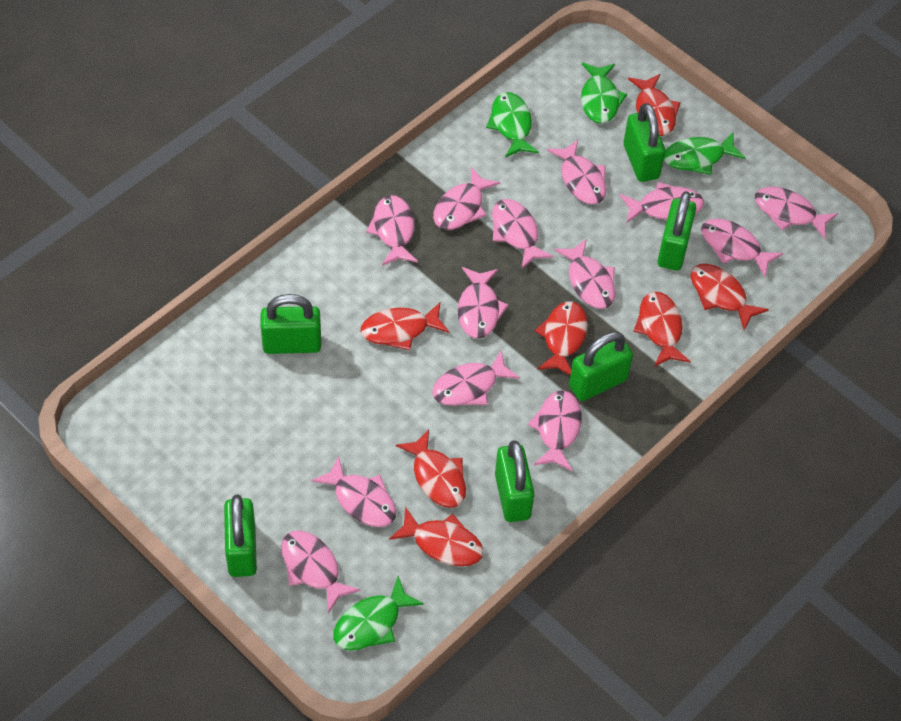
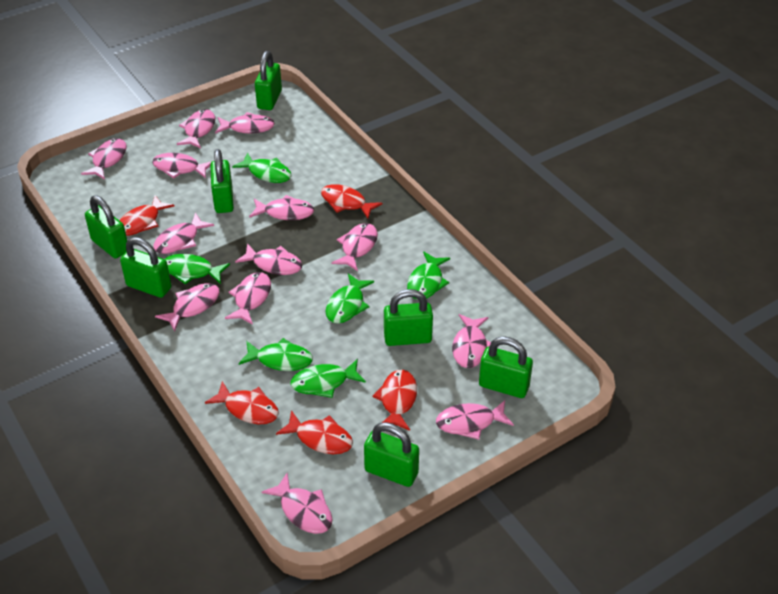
green fish: 4 -> 6
green padlock: 6 -> 7
red fish: 7 -> 5

